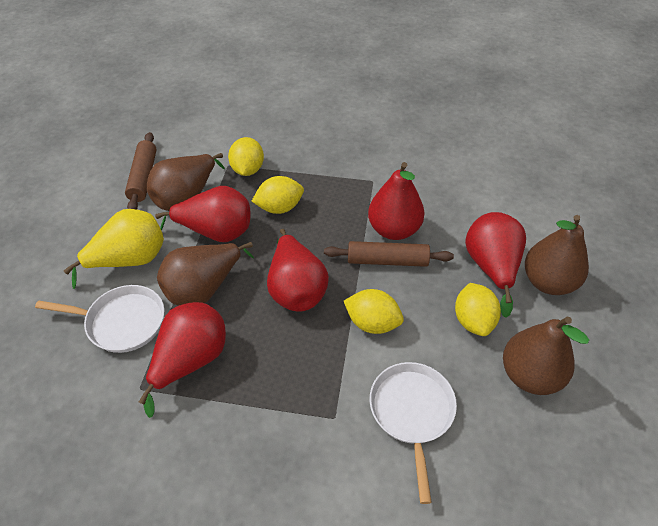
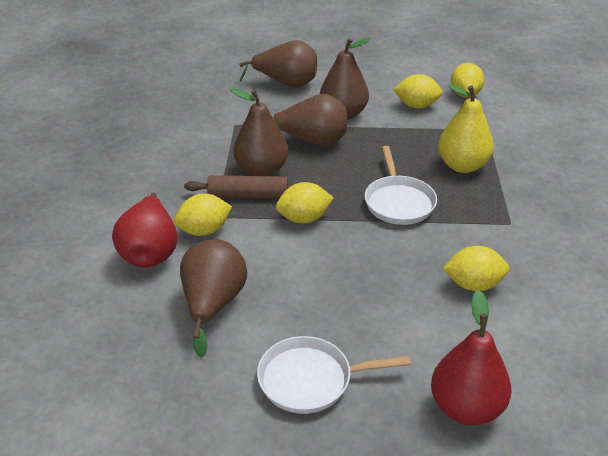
brown pear: 4 -> 5
brown rolling pin: 2 -> 1
red pear: 5 -> 2
yellow lemon: 4 -> 5

